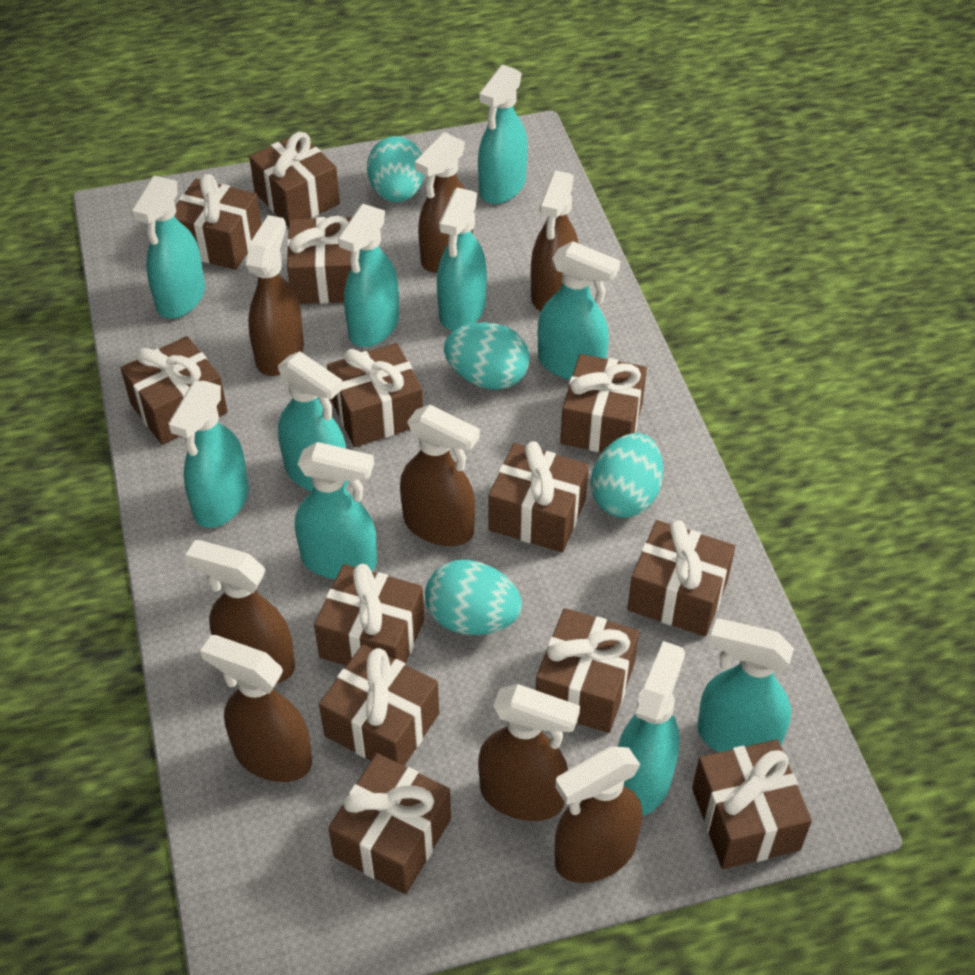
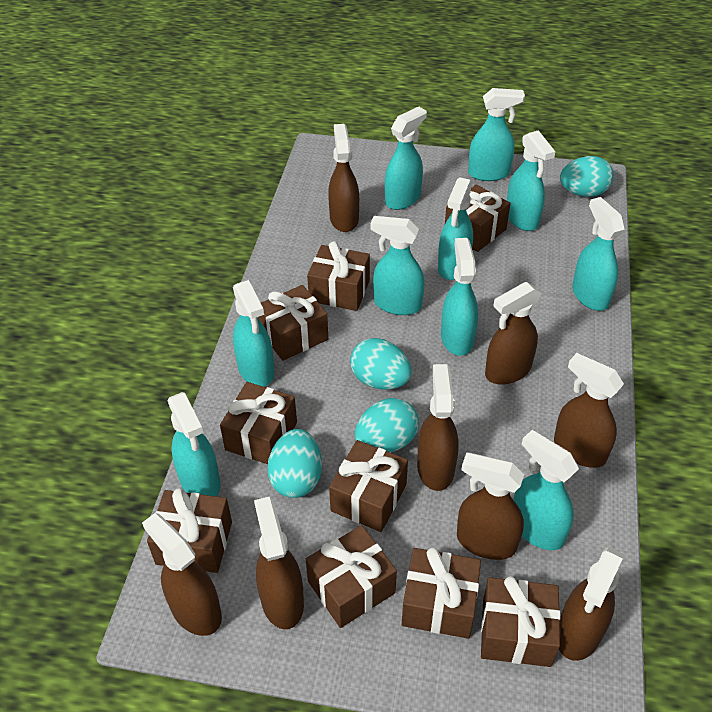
brown gift: 13 -> 9

